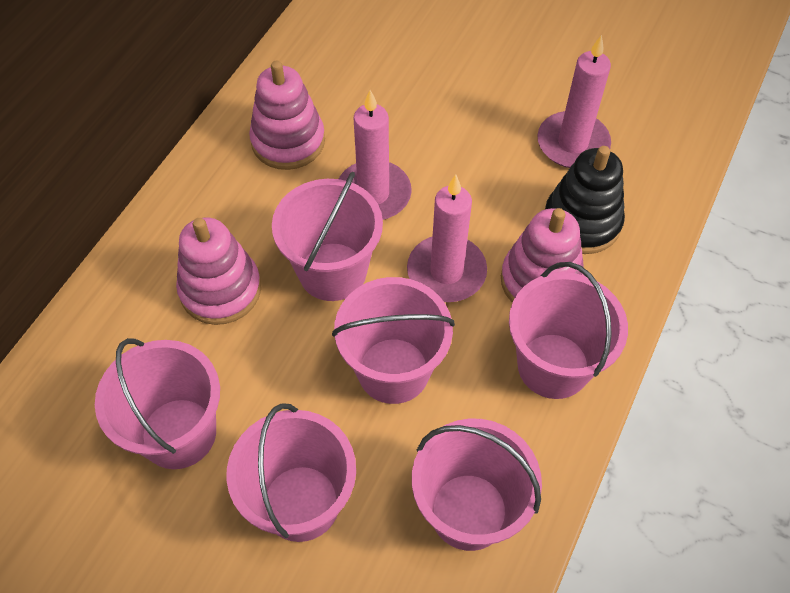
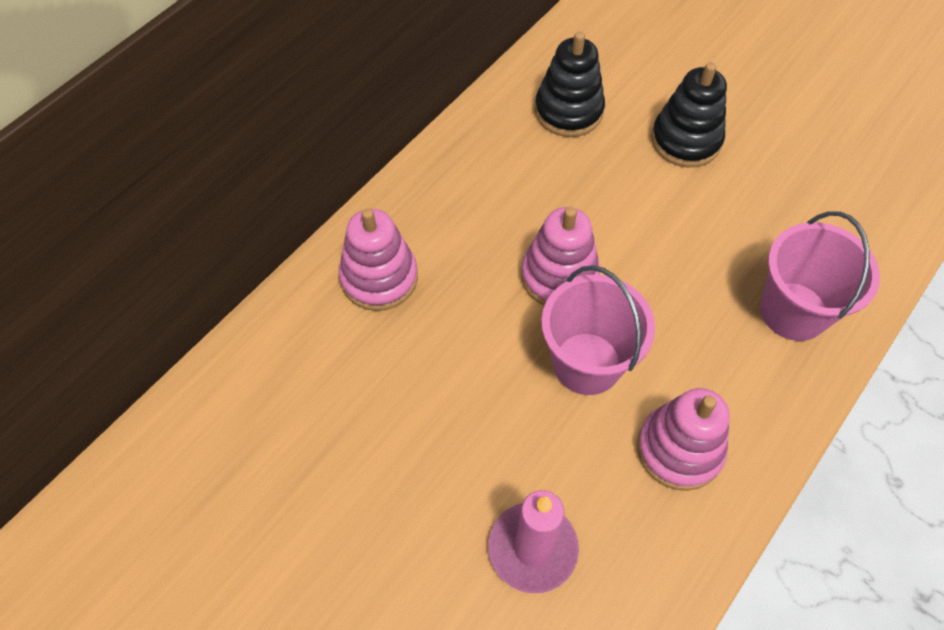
black stacking toy: 1 -> 2
pink bucket: 6 -> 2
pink candle: 3 -> 1

